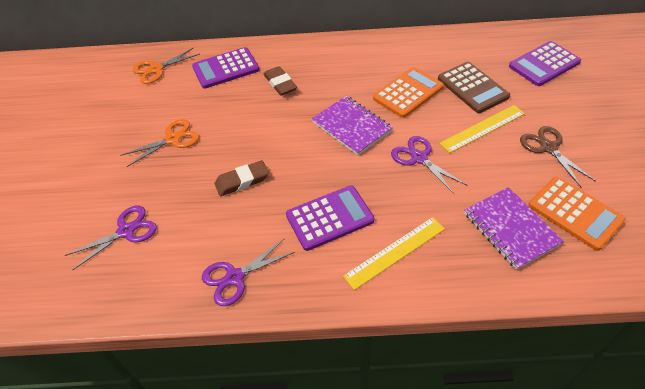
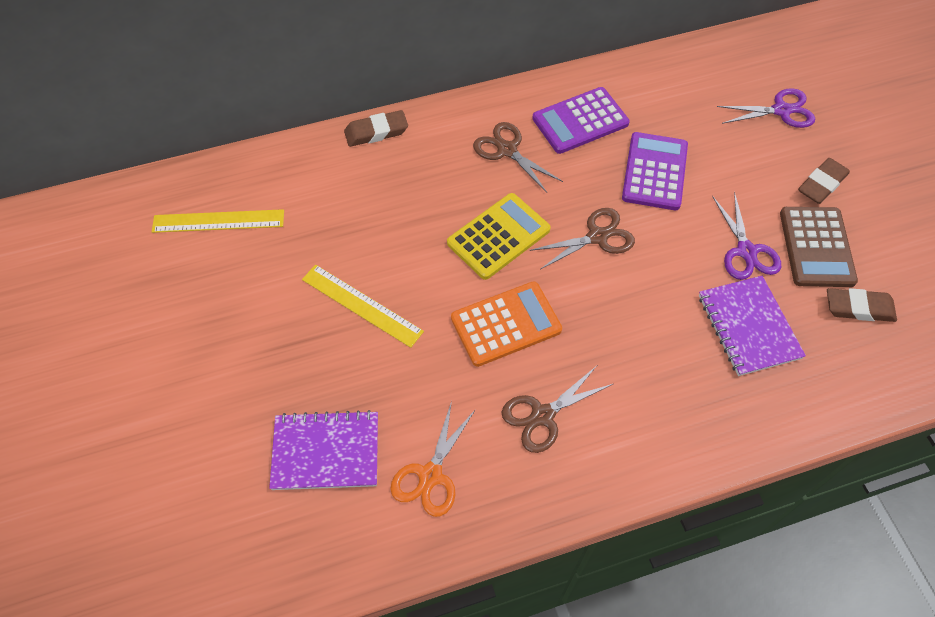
brown eraser: 2 -> 3
brown scissors: 1 -> 3
orange calculator: 2 -> 1
orange scissors: 2 -> 1
purple calculator: 3 -> 2
purple scissors: 3 -> 2
yellow calculator: 0 -> 1

